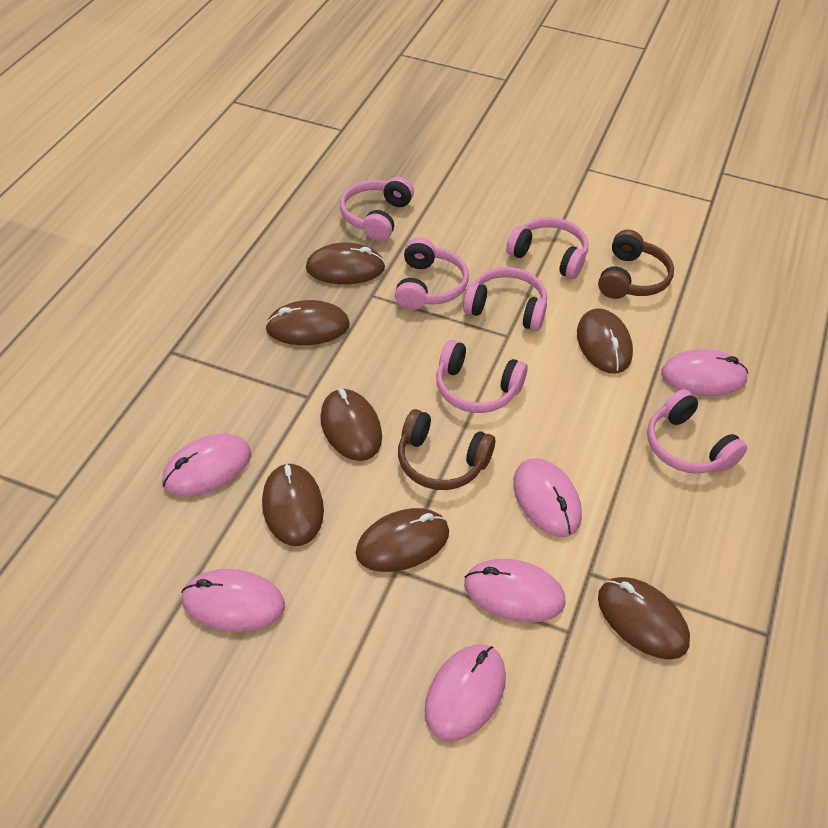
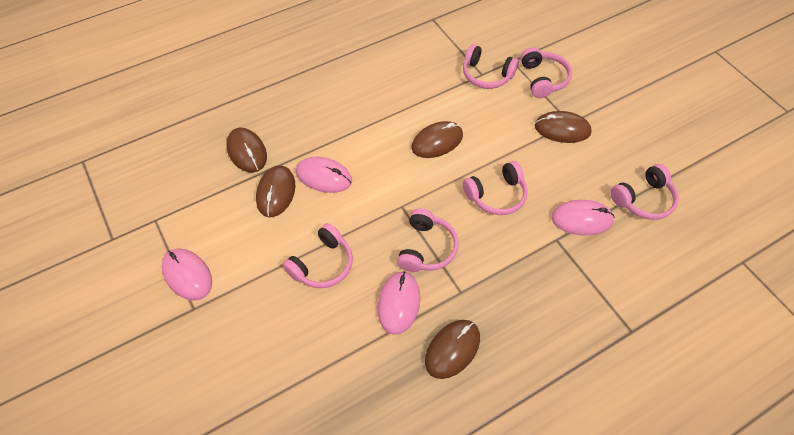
brown headphones: 2 -> 0
brown mouse: 7 -> 5
pink mouse: 6 -> 4

